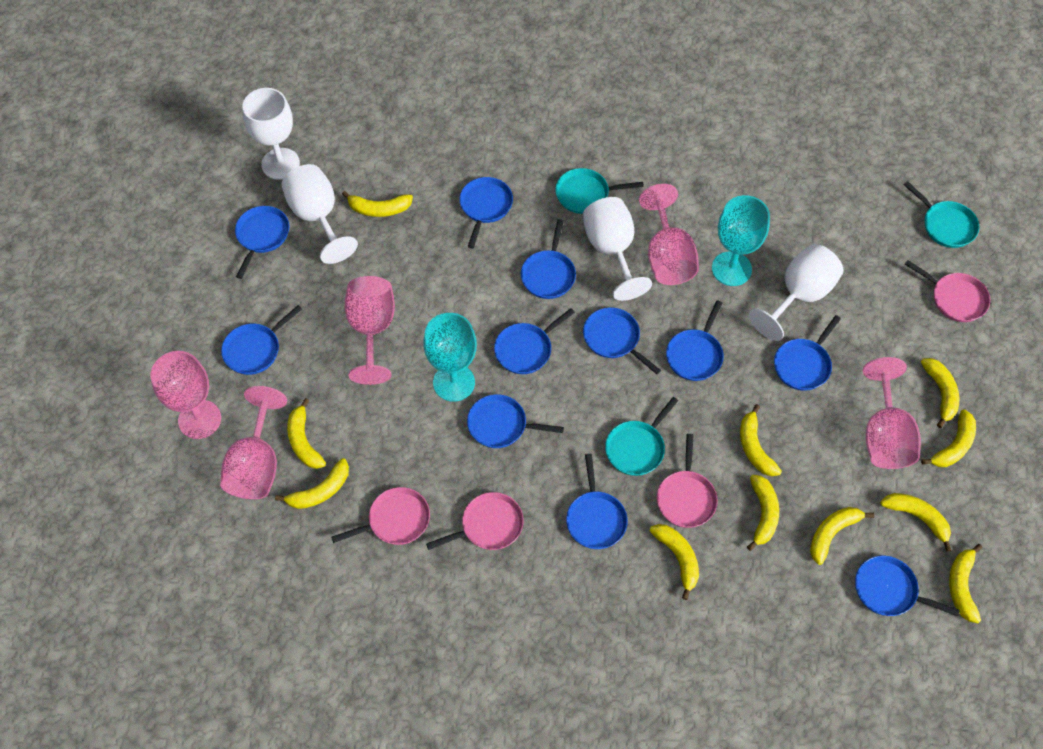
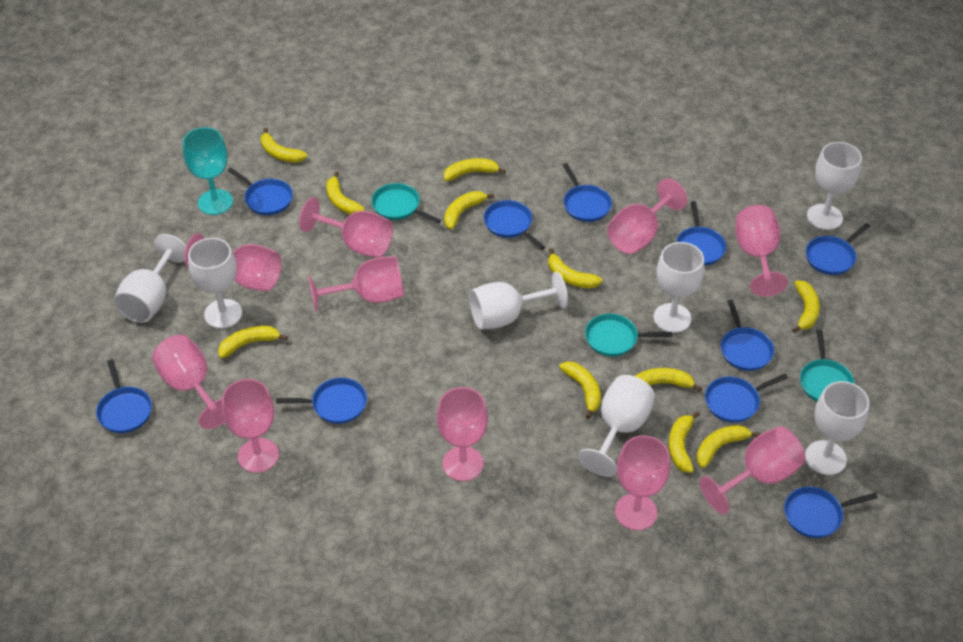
blue pan: 11 -> 10
pink goblet: 5 -> 10
pink pan: 4 -> 0
turquoise goblet: 2 -> 1
white goblet: 4 -> 7

